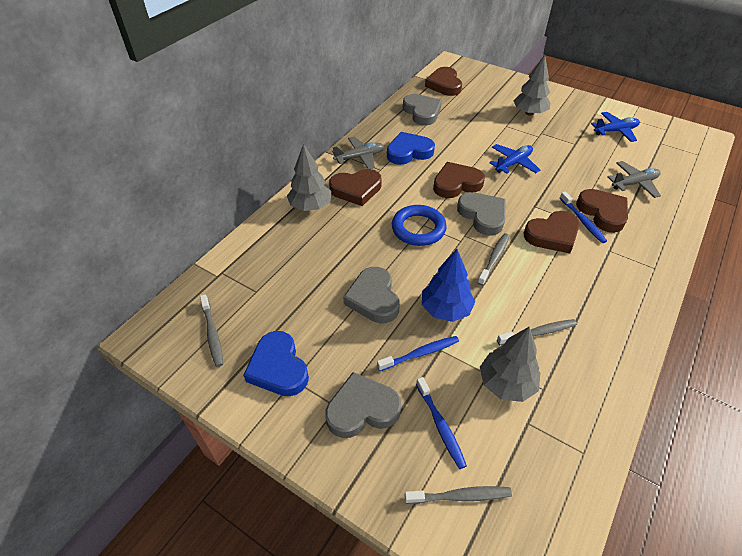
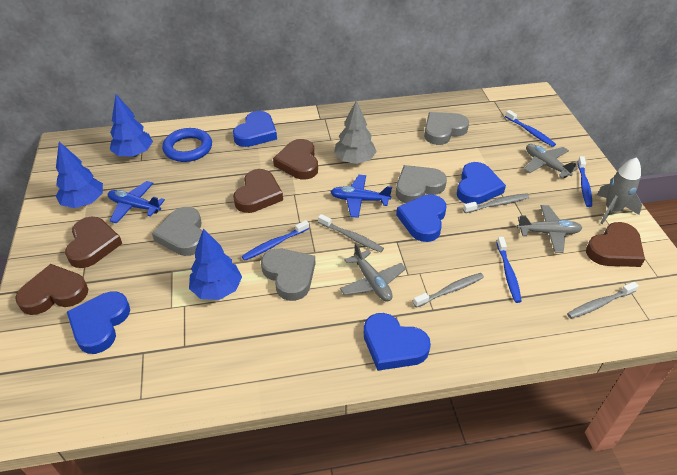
blue heart: 2 -> 5
blue toothbrush: 3 -> 4
blue tree: 1 -> 3
grey plane: 2 -> 3
grey rocket: 0 -> 1
grey tree: 3 -> 1

